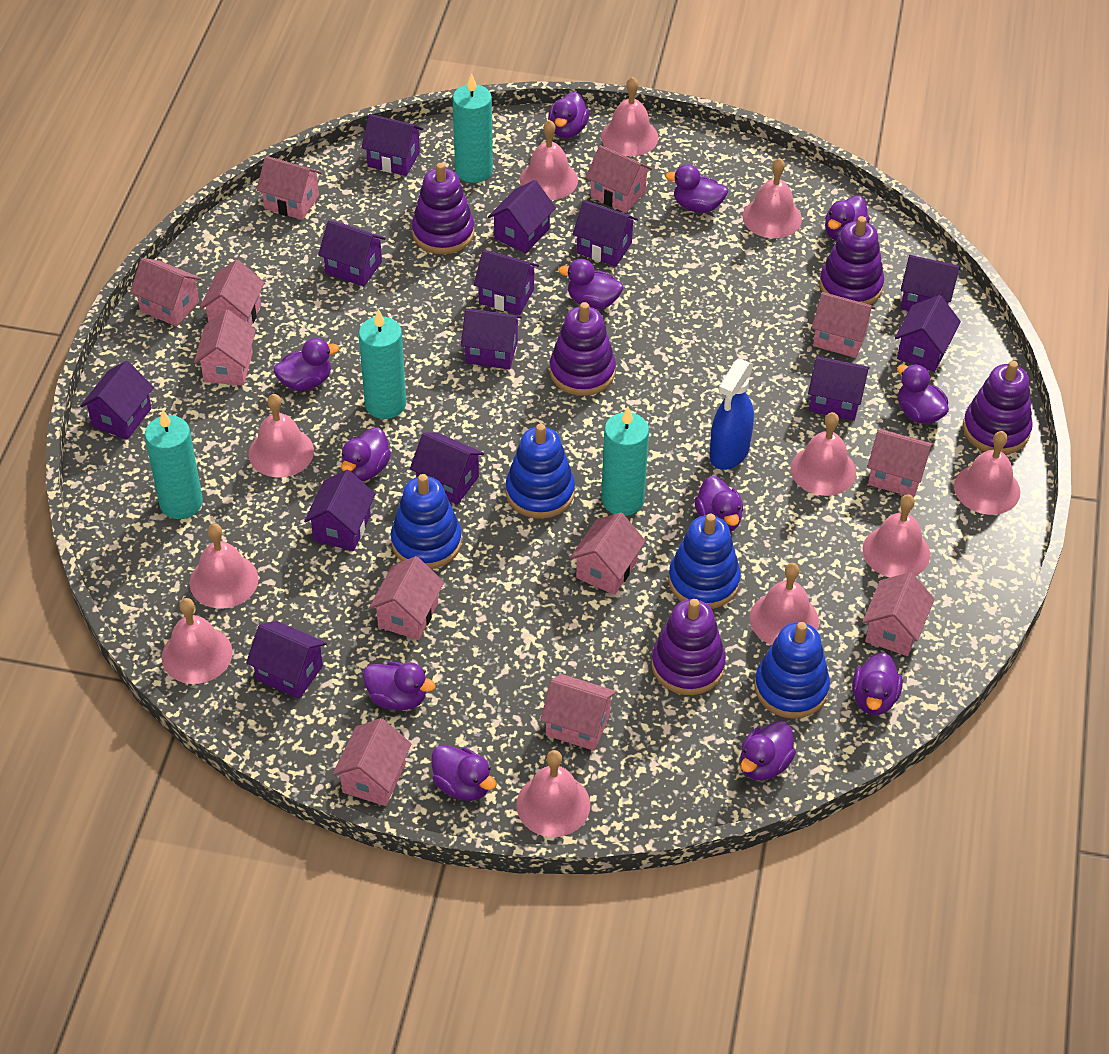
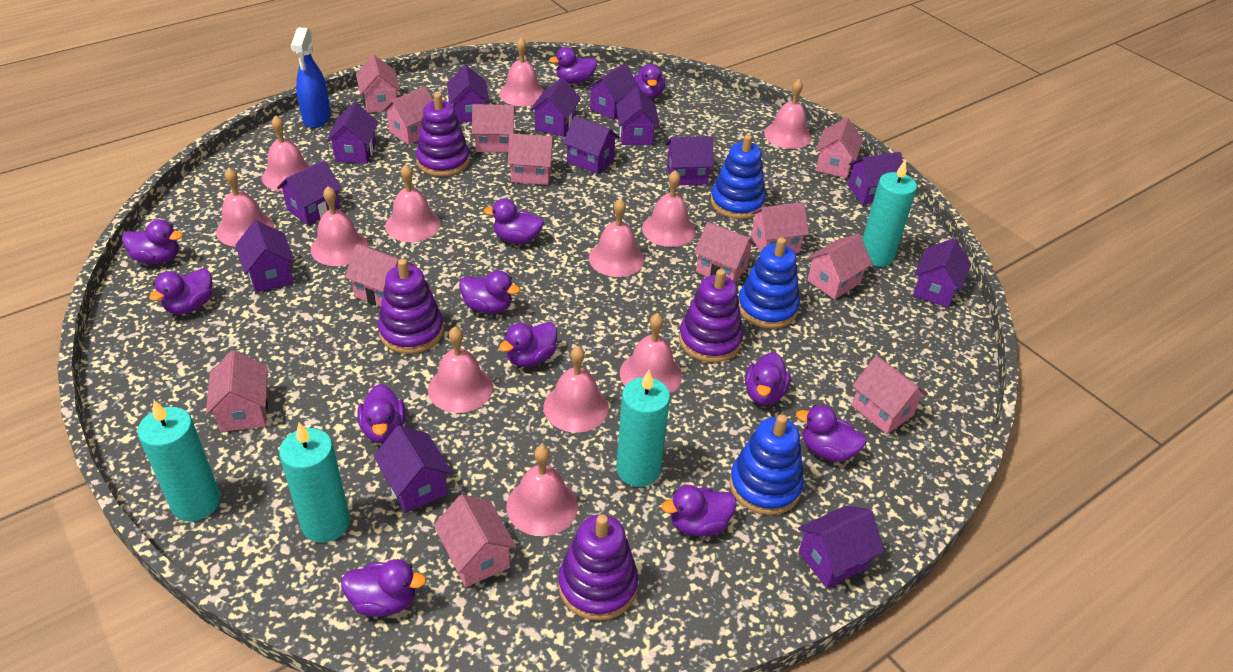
blue stacking toy: 4 -> 3
pink bell: 11 -> 12
purple stacking toy: 5 -> 4

